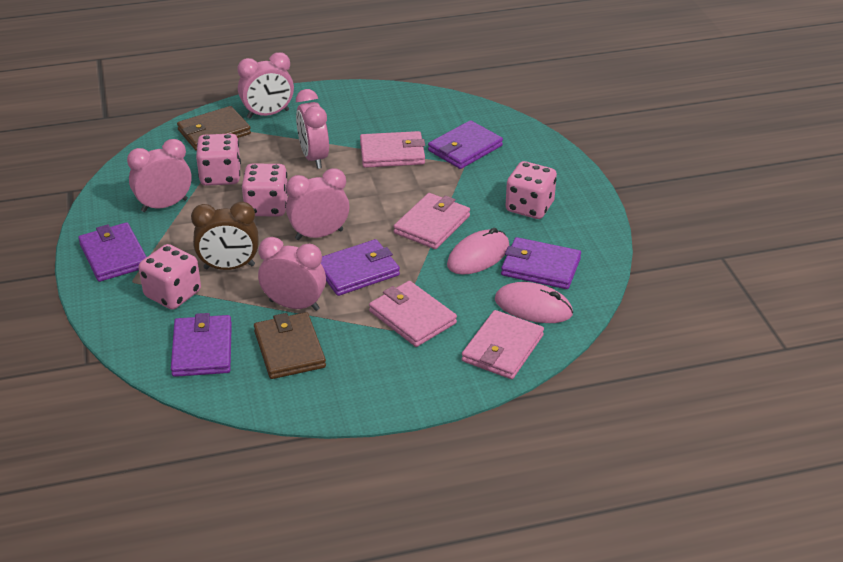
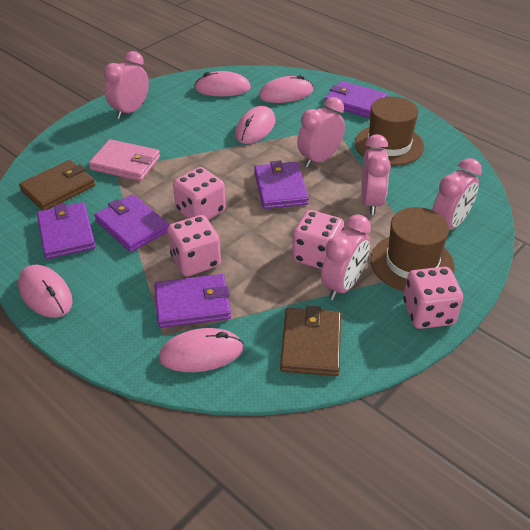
brown clock: 1 -> 0
brown hat: 0 -> 2
pink mouse: 2 -> 5
pink wallet: 4 -> 1

